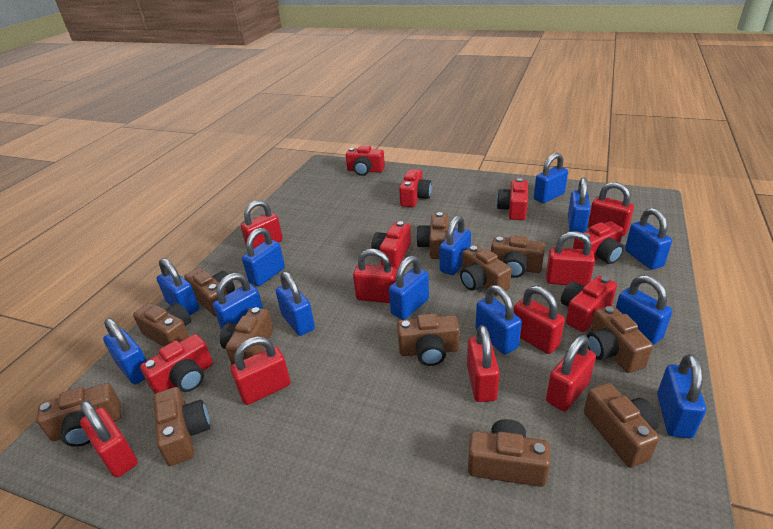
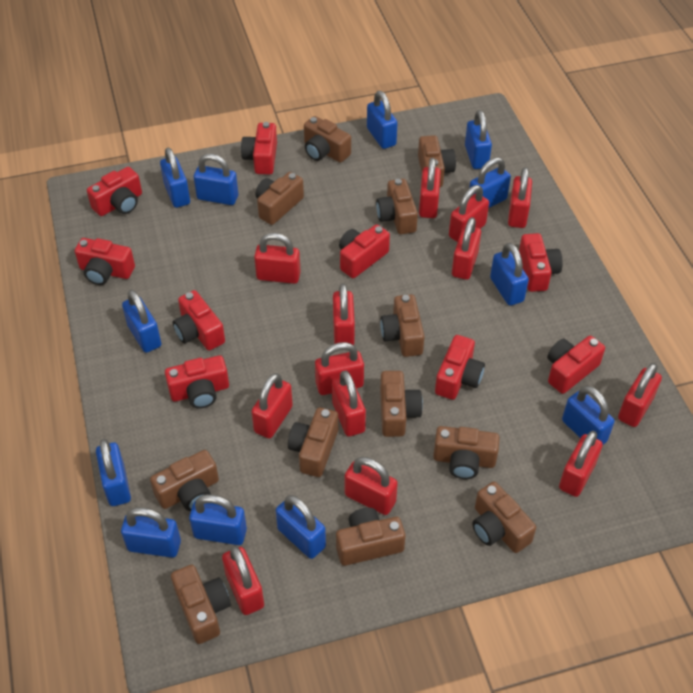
blue padlock: 13 -> 12
red camera: 7 -> 9
red padlock: 9 -> 13

